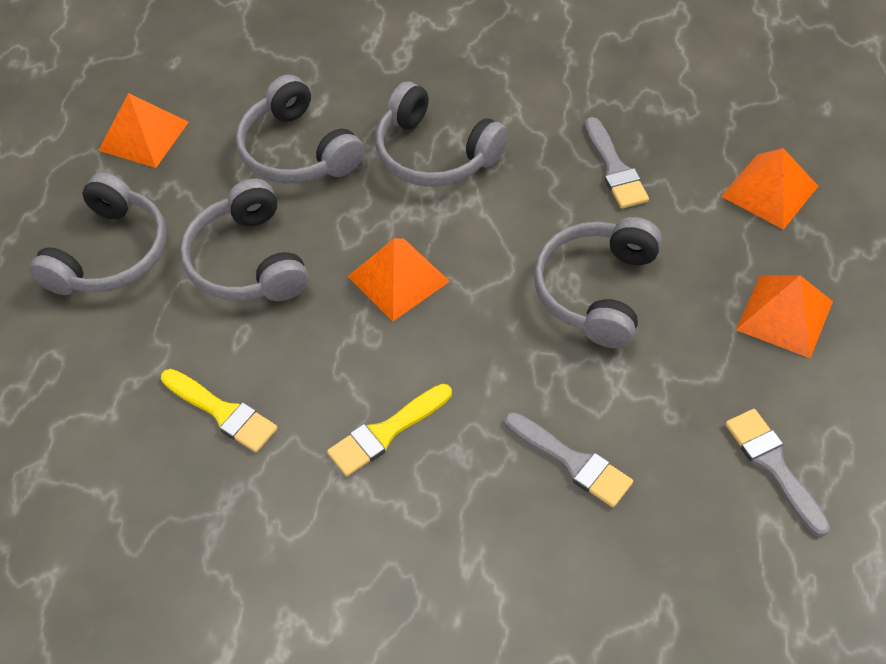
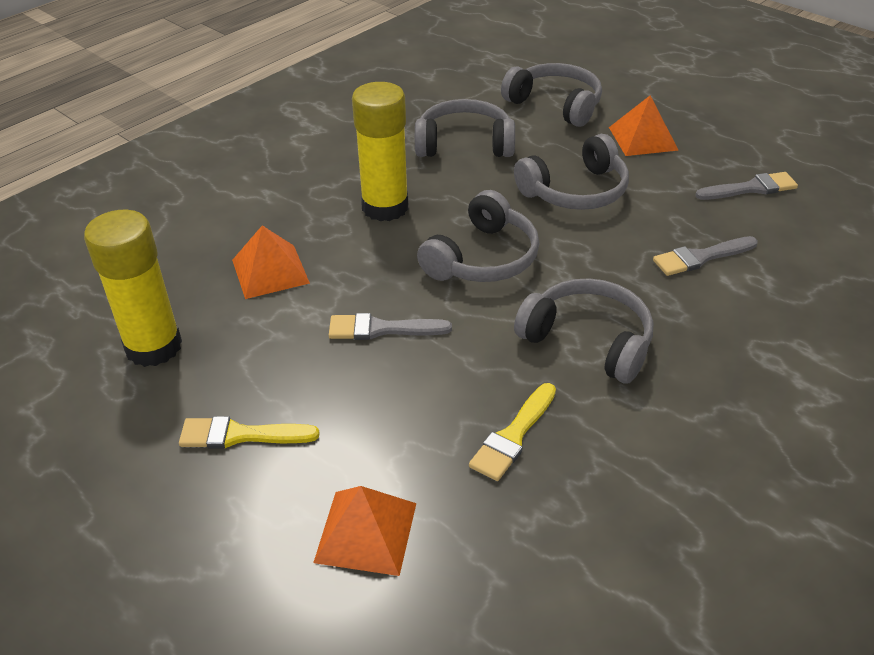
orange pyramid: 4 -> 3
yellow glue stick: 0 -> 2

